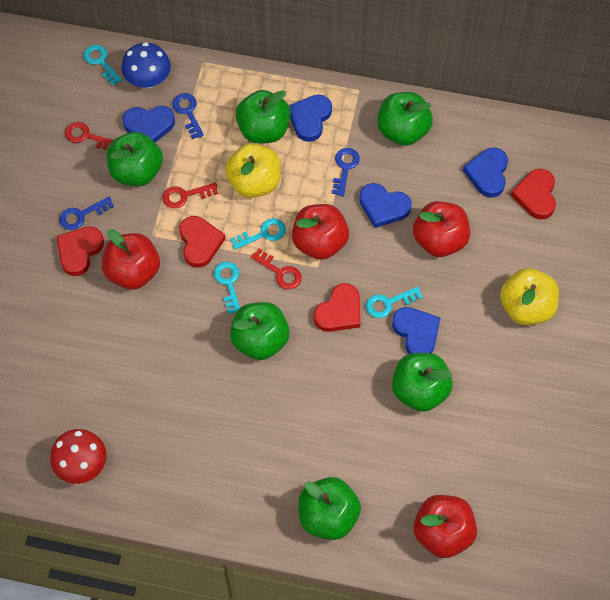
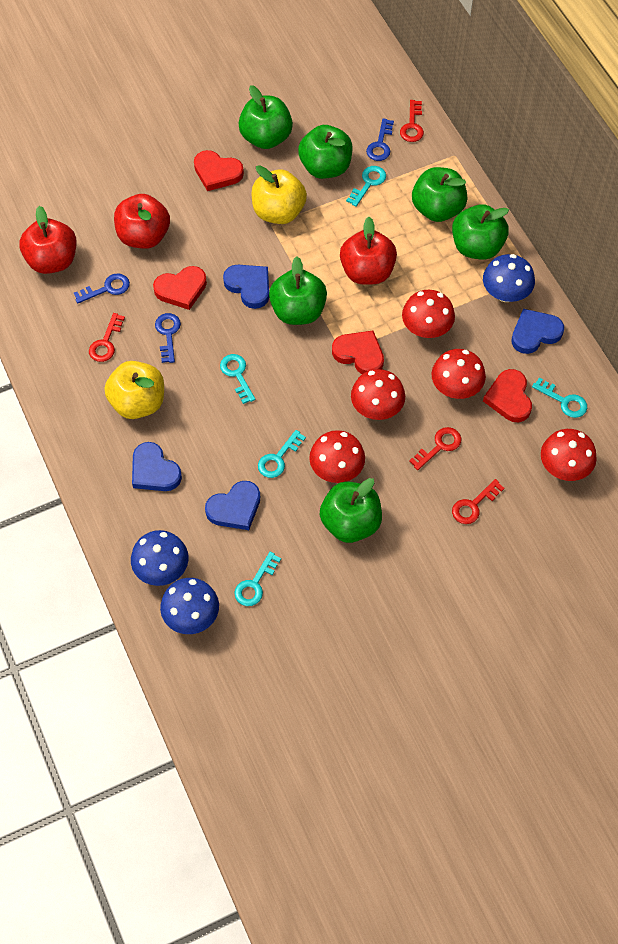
blue heart: 5 -> 4
blue mushroom: 1 -> 3
red apple: 4 -> 3
red key: 3 -> 4
red mushroom: 1 -> 5
turquoise key: 4 -> 5

